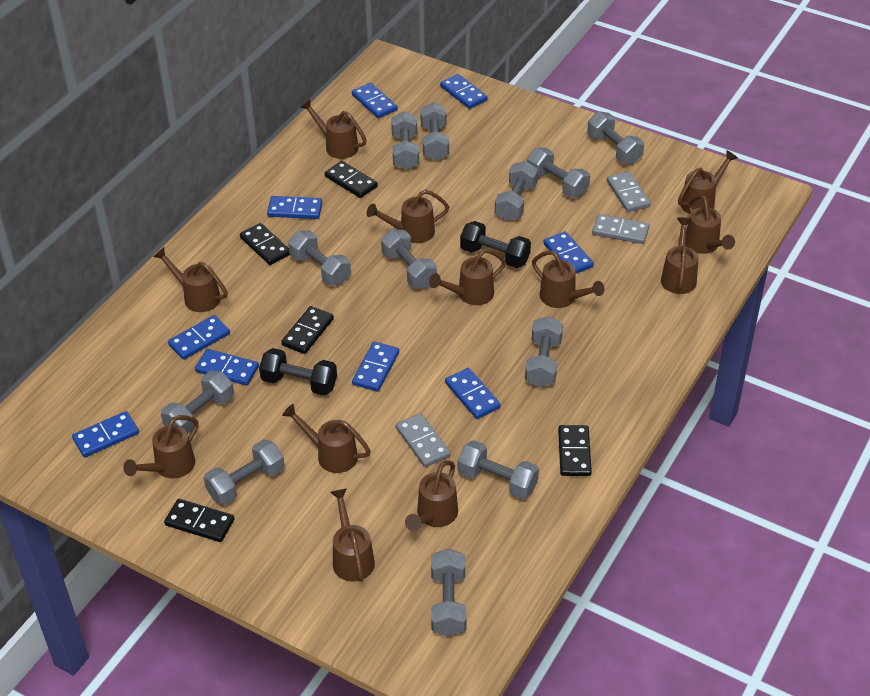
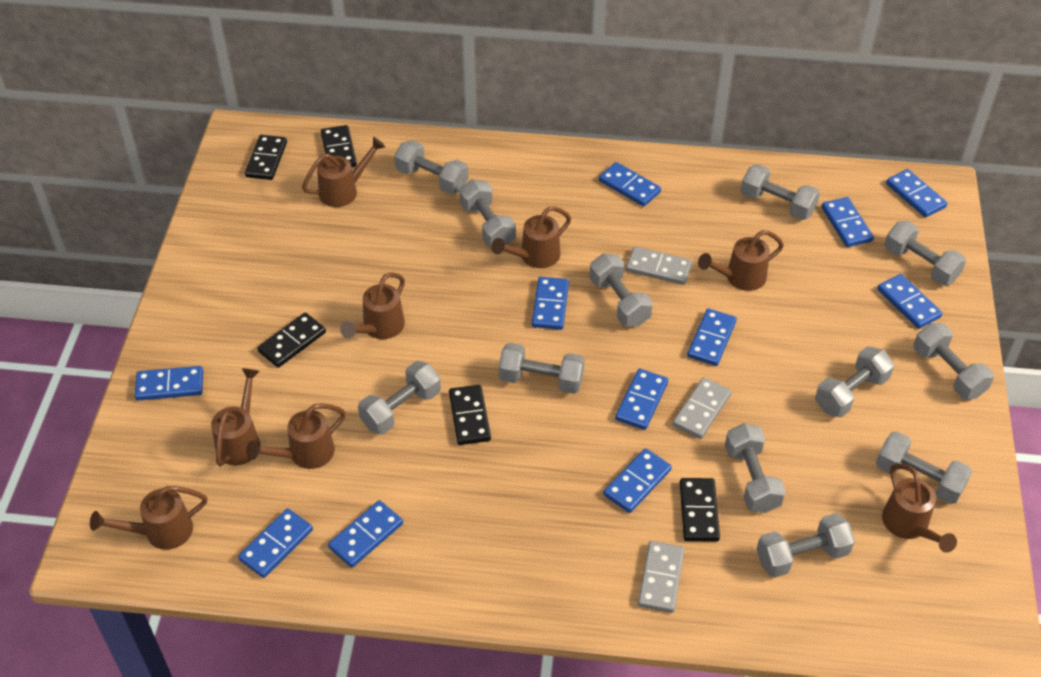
black dumbbell: 2 -> 0
blue domino: 9 -> 11
brown watering can: 12 -> 8

